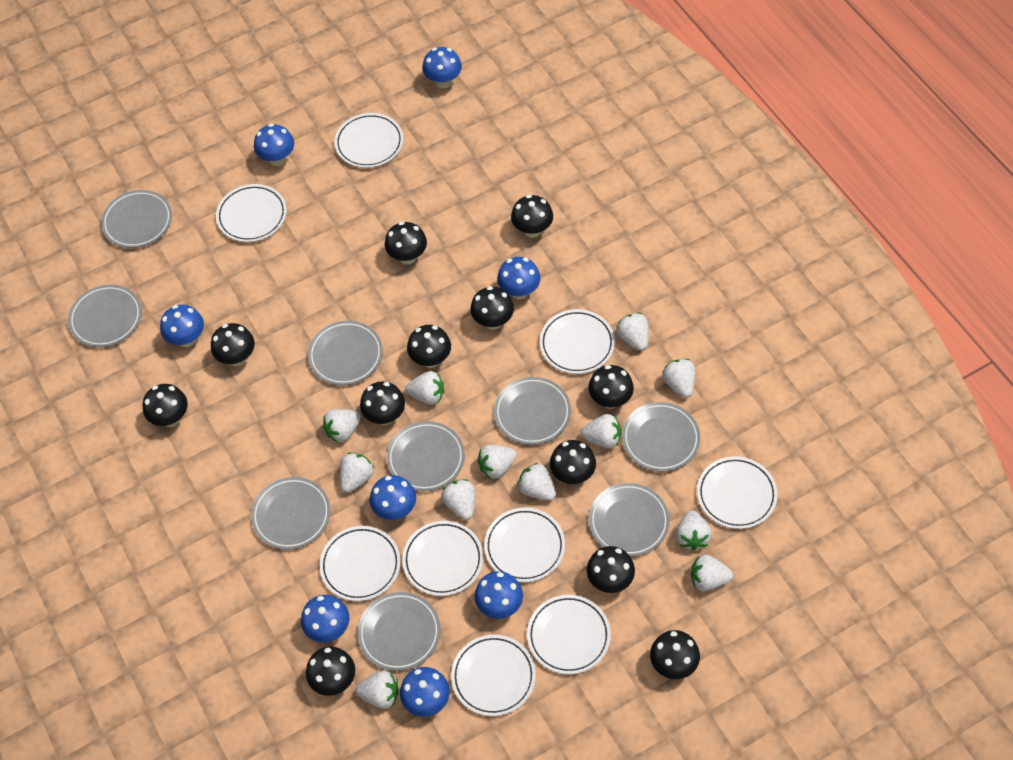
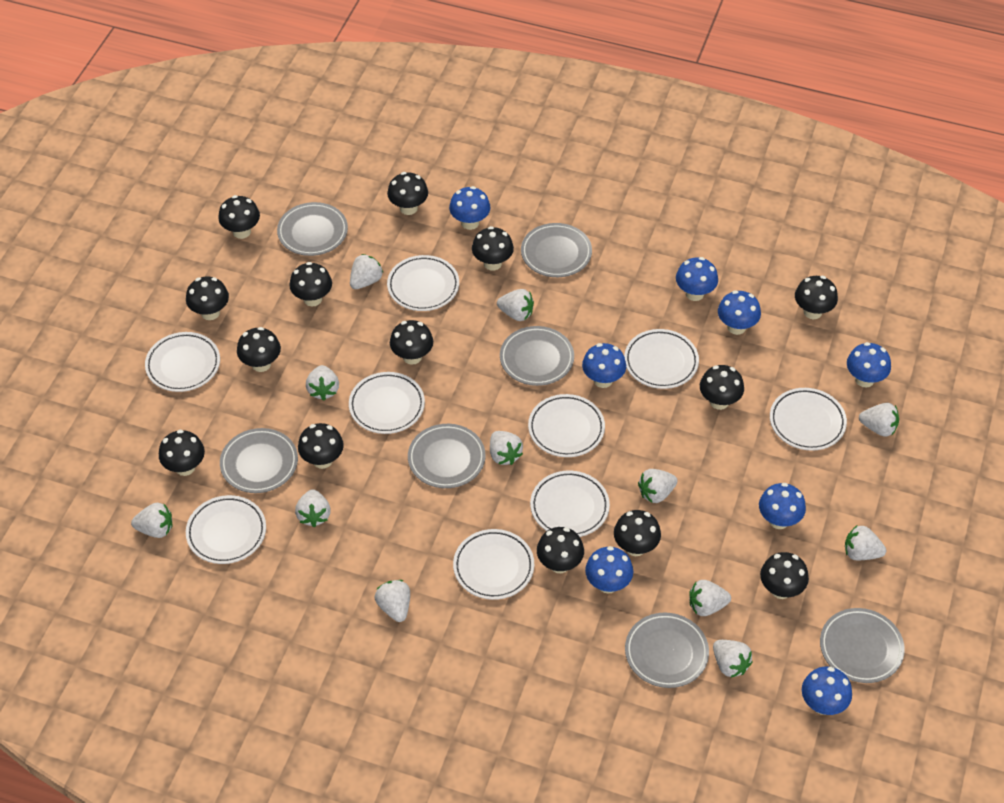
black mushroom: 12 -> 14
grey plate: 9 -> 7

